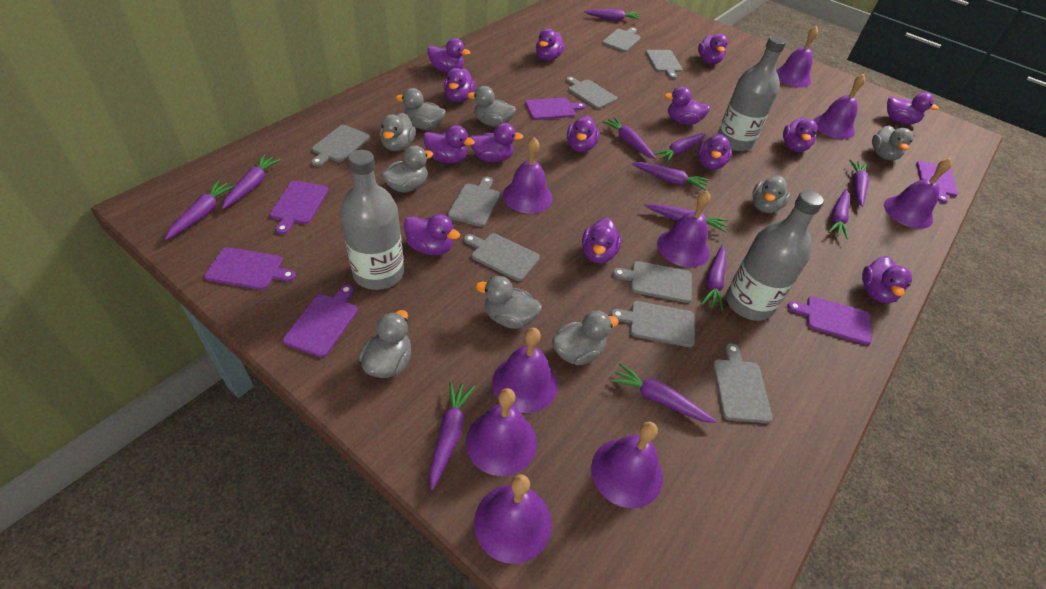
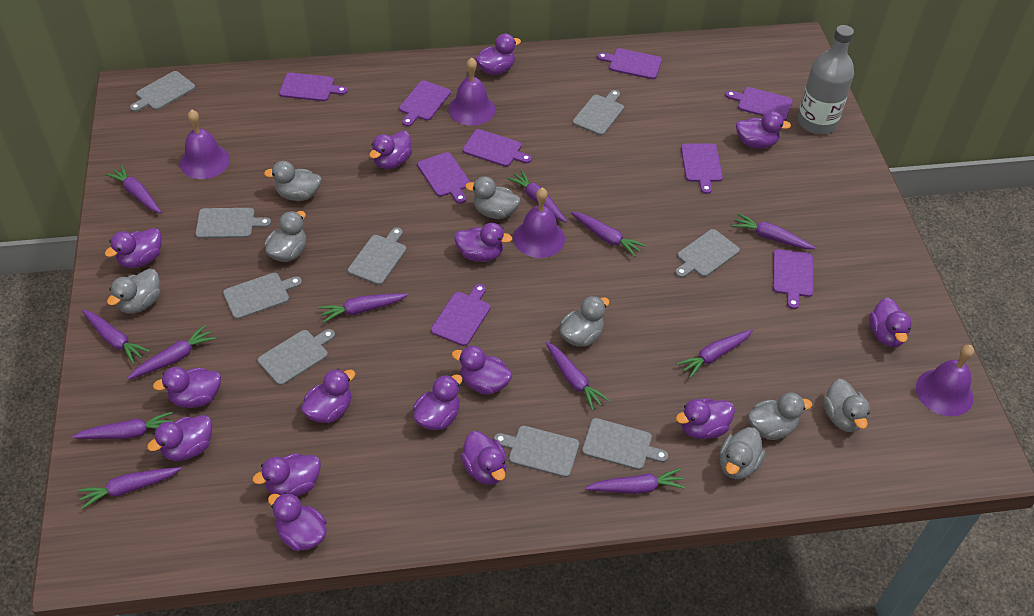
grey bottle: 3 -> 1
grey duck: 9 -> 8
purple bell: 9 -> 4
purple cutting board: 6 -> 9
purple duck: 14 -> 15

